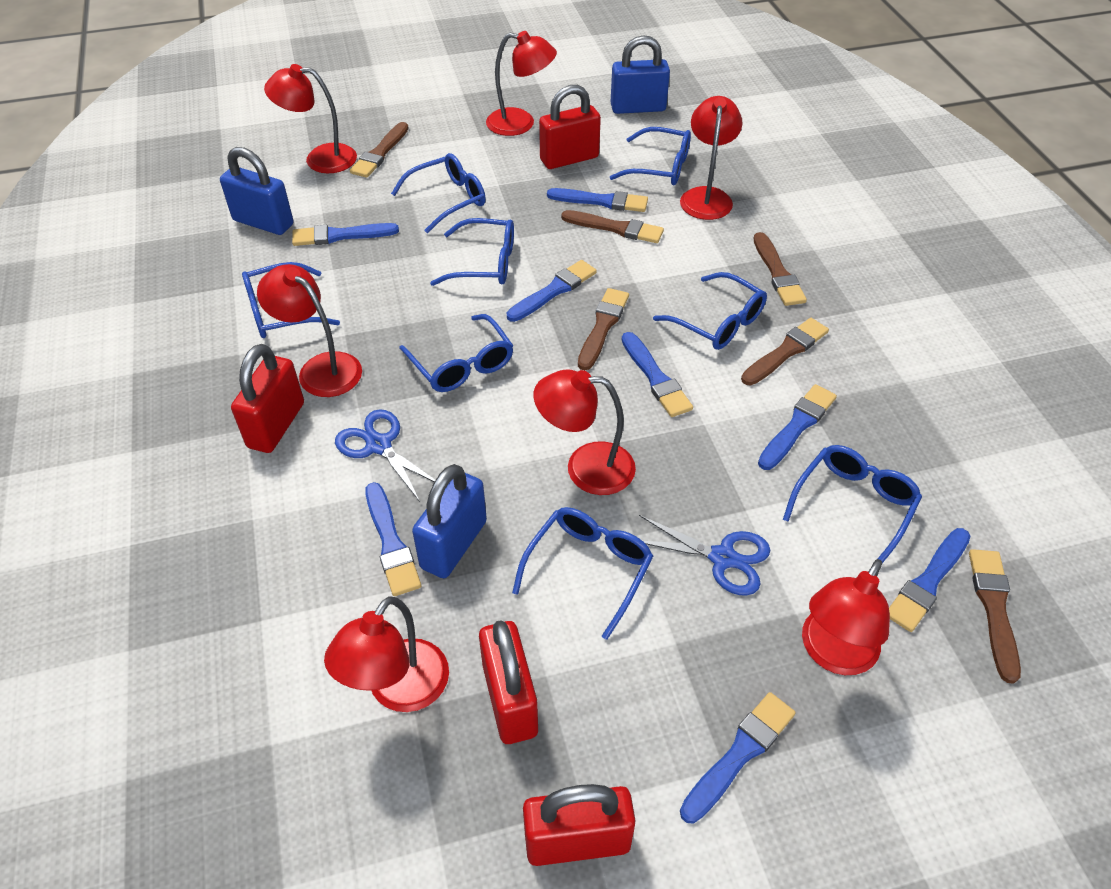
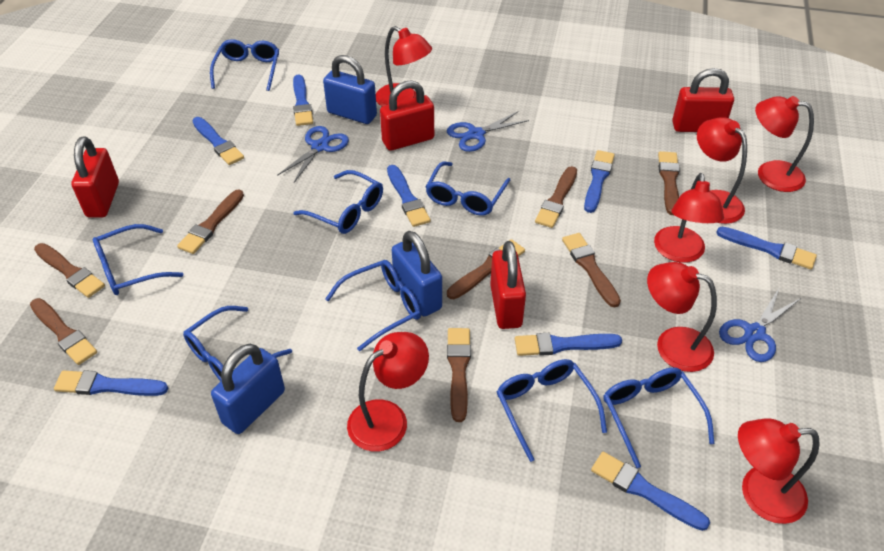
blue scissors: 2 -> 3
brown brush: 6 -> 8

